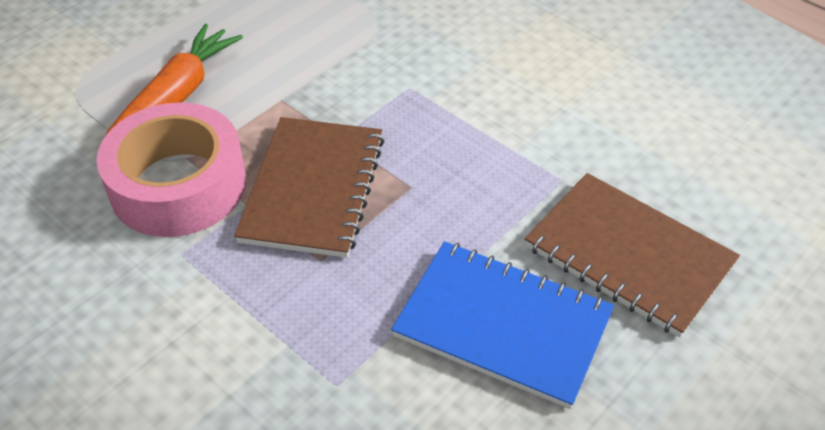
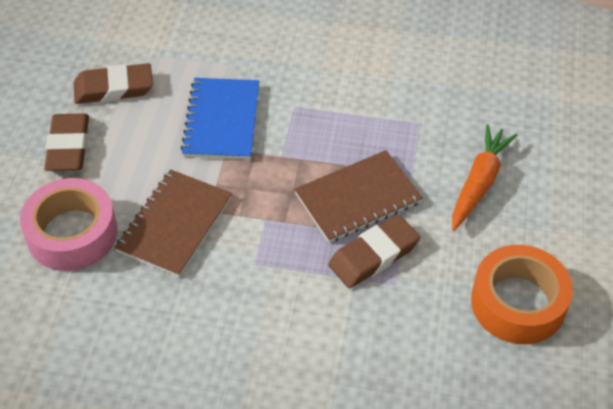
brown eraser: 0 -> 3
orange tape: 0 -> 1

